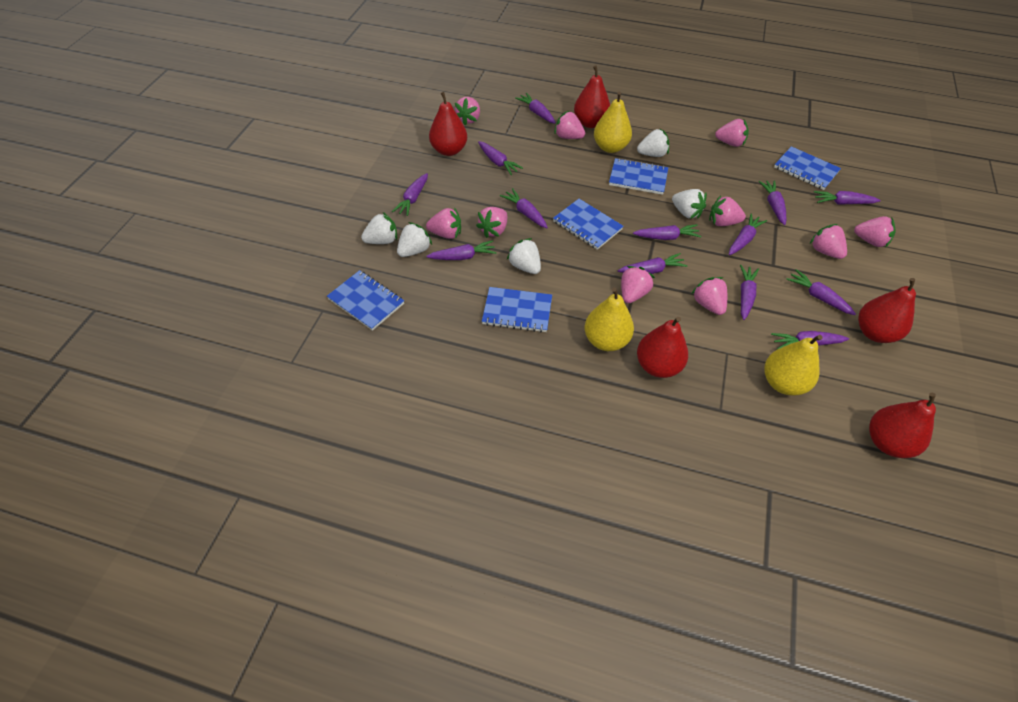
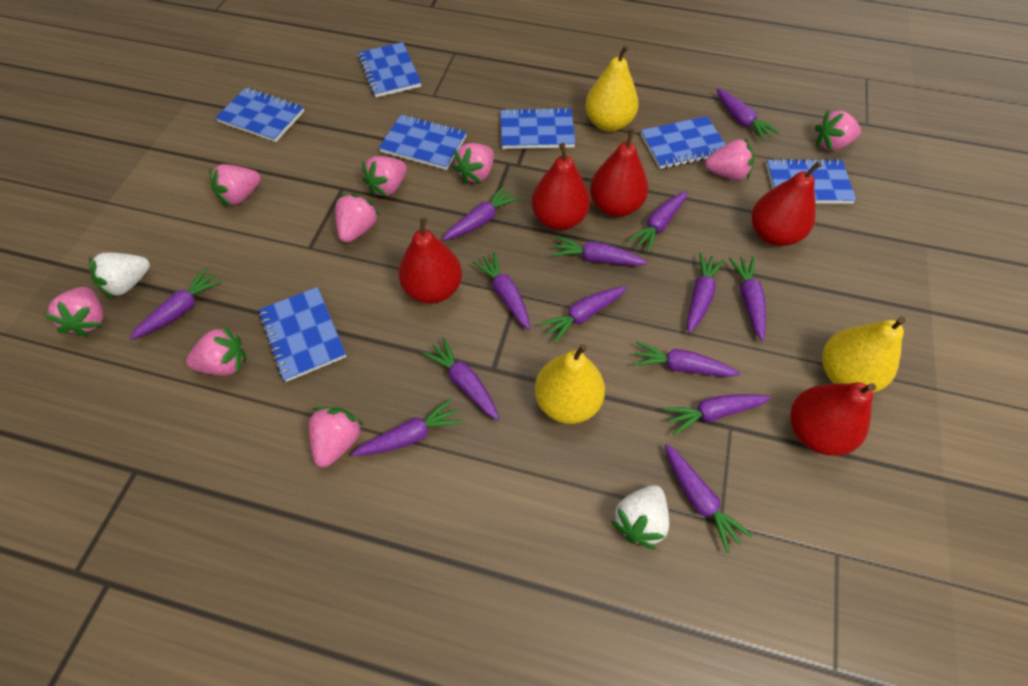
blue notebook: 5 -> 7
pink strawberry: 10 -> 9
purple carrot: 13 -> 14
white strawberry: 5 -> 2

